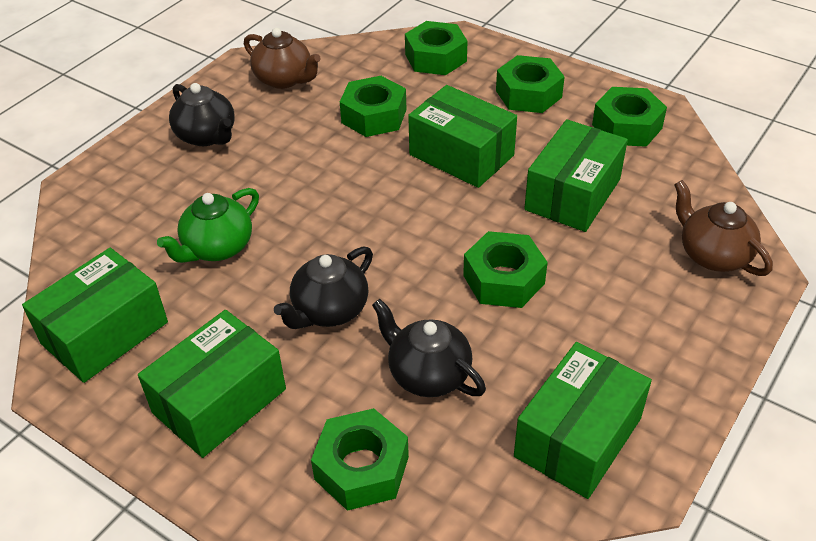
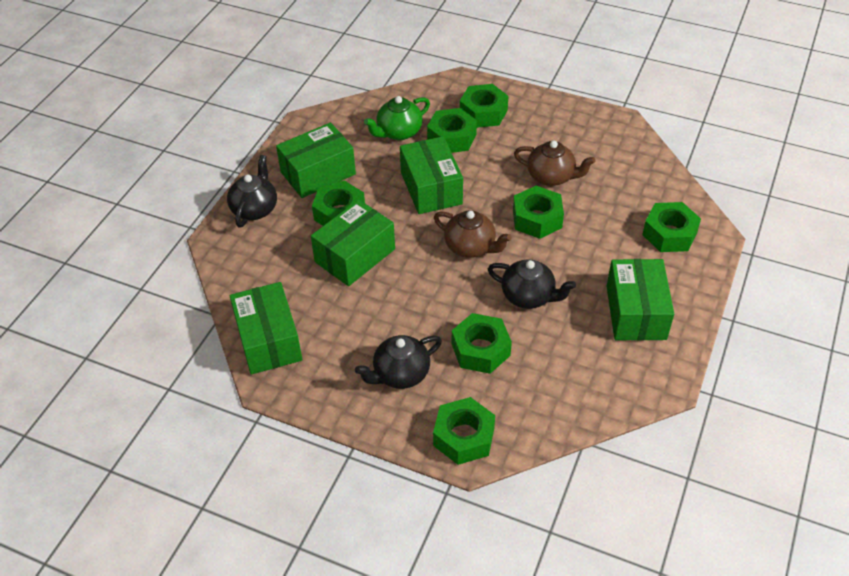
green nut: 6 -> 7

